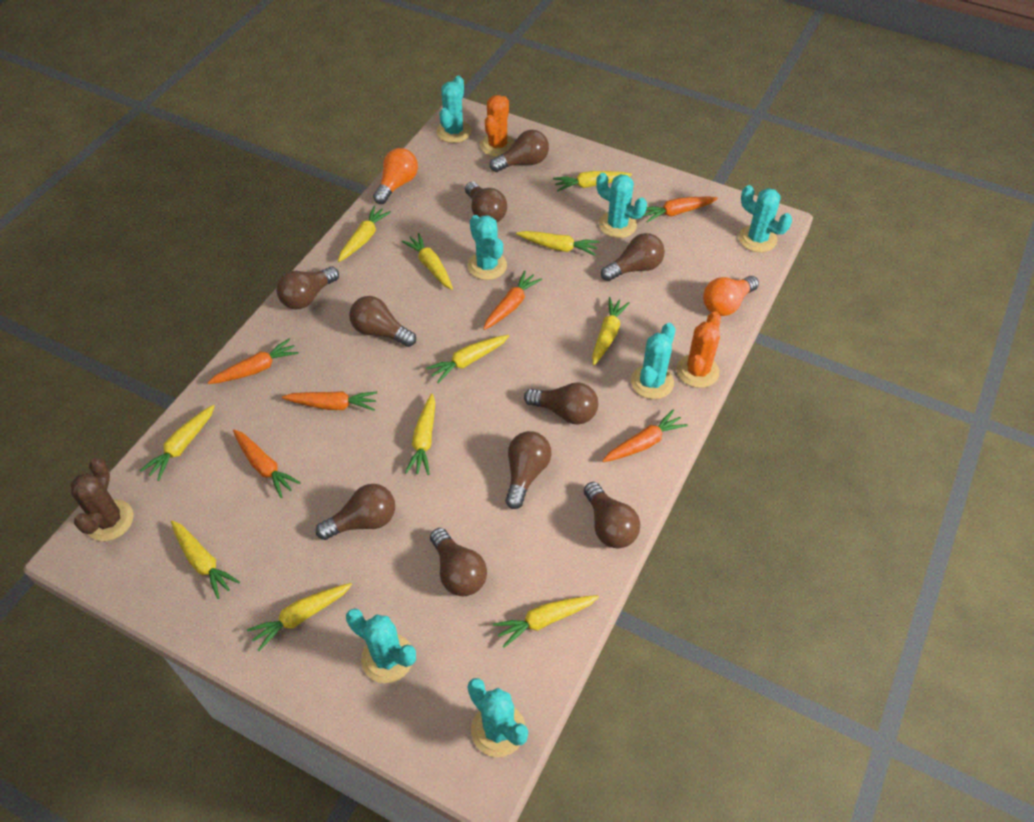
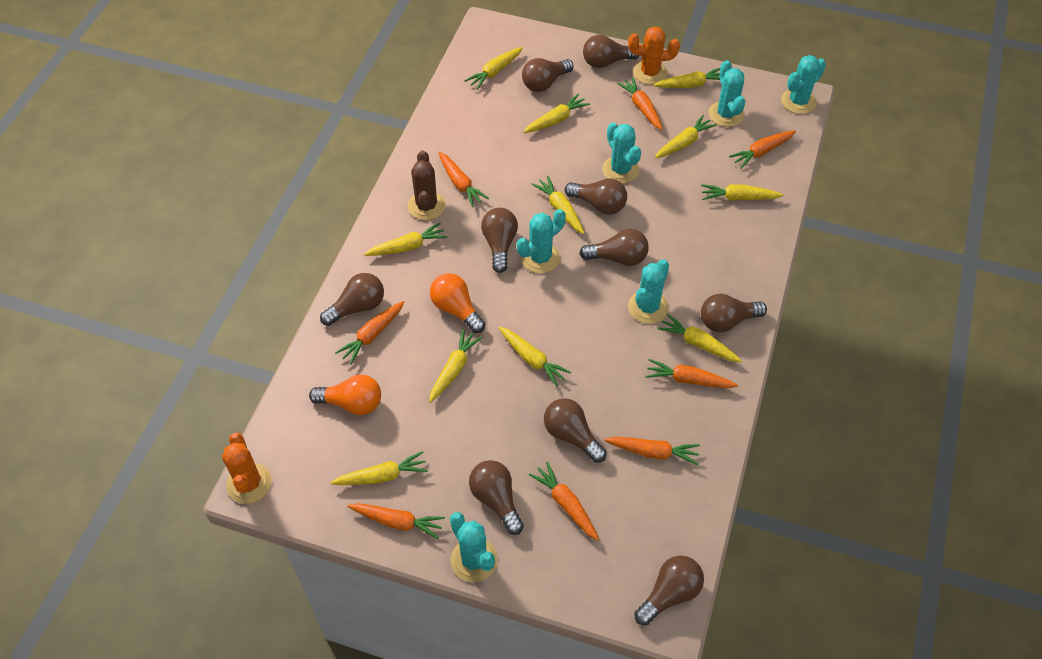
orange carrot: 6 -> 8
turquoise cactus: 7 -> 6

